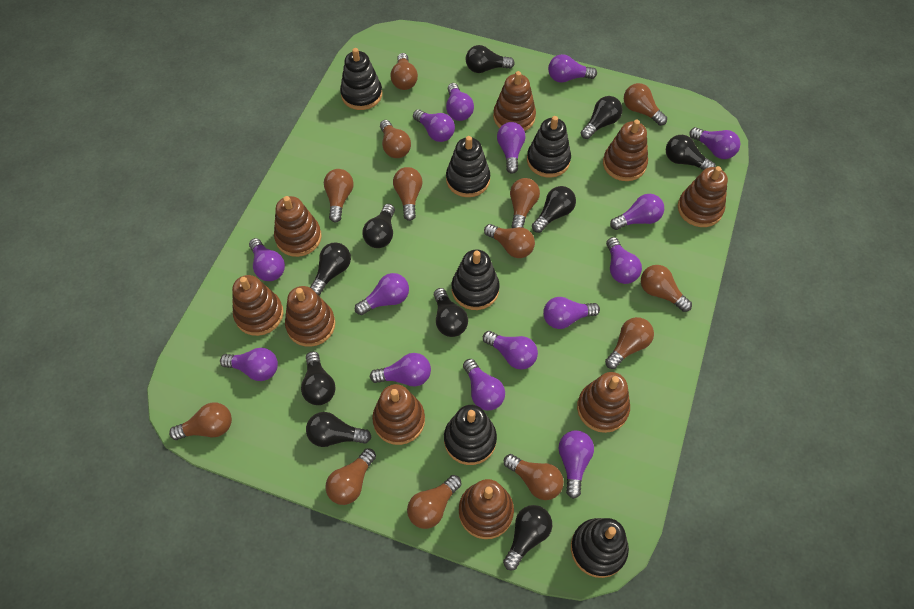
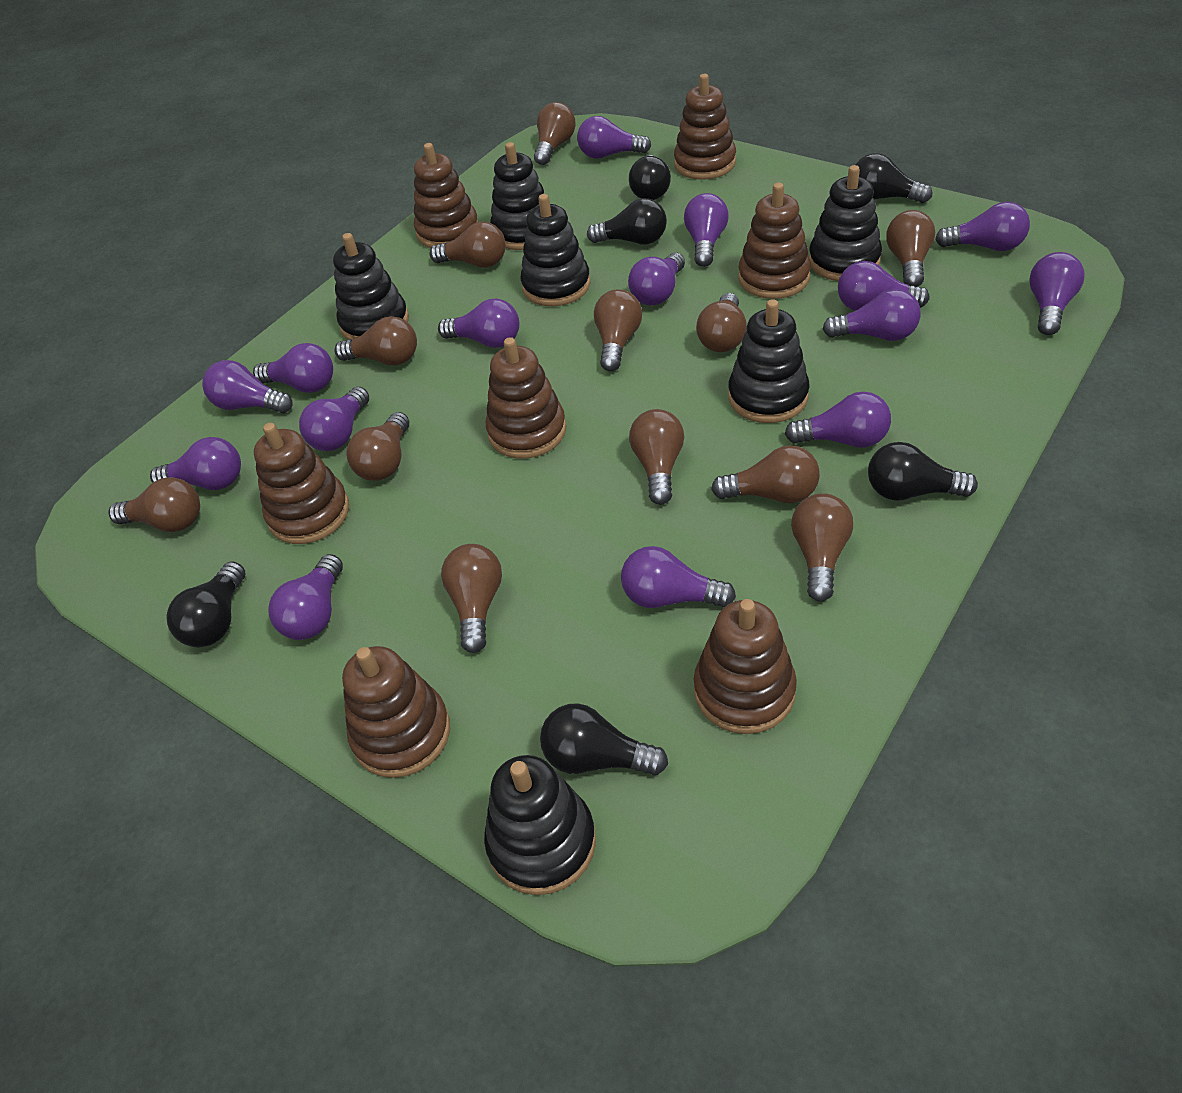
black light bulb: 10 -> 6
brown light bulb: 13 -> 12
brown stacking toy: 9 -> 7

